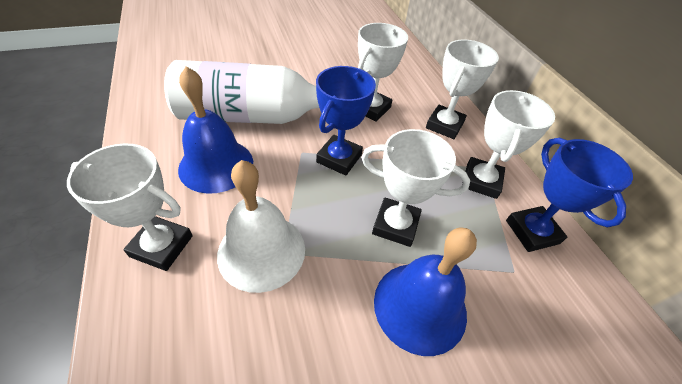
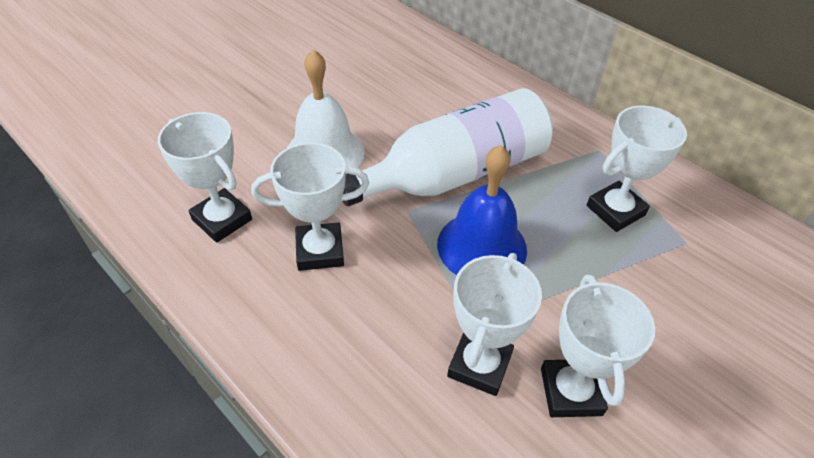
blue bell: 2 -> 1
blue trophy: 2 -> 0

